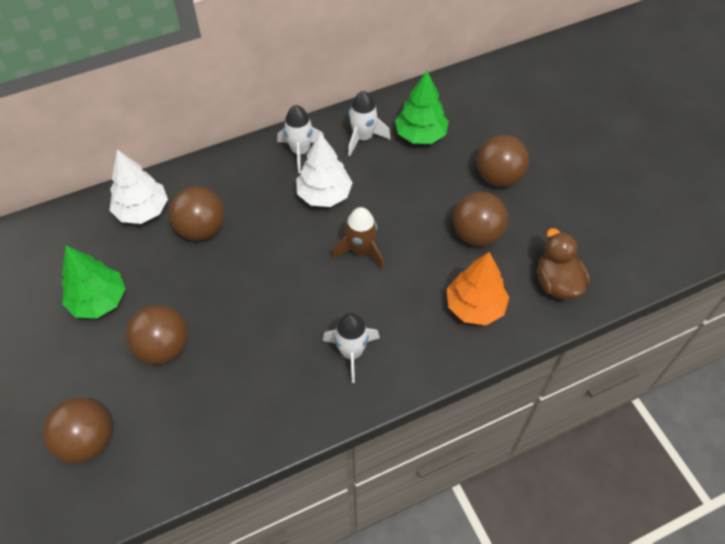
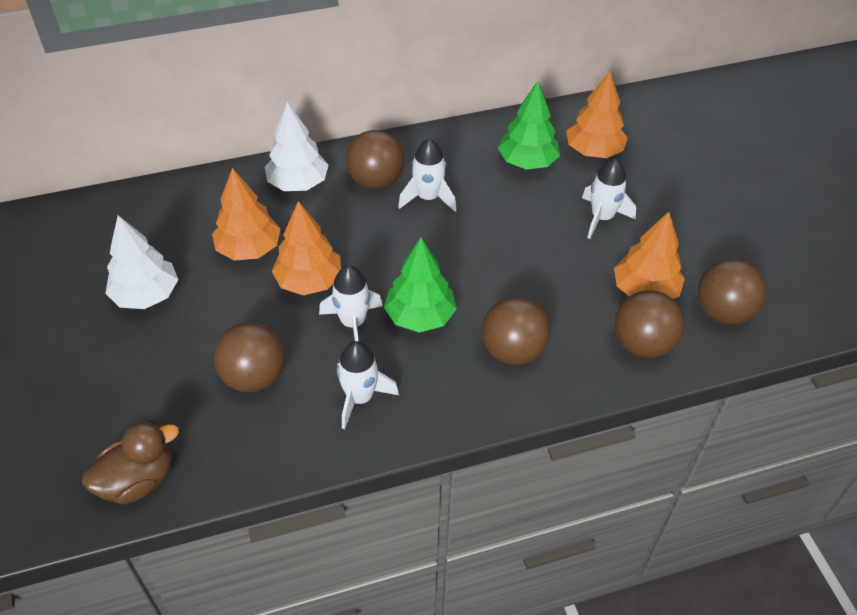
brown rocket: 1 -> 0
orange tree: 1 -> 4
white rocket: 3 -> 4

